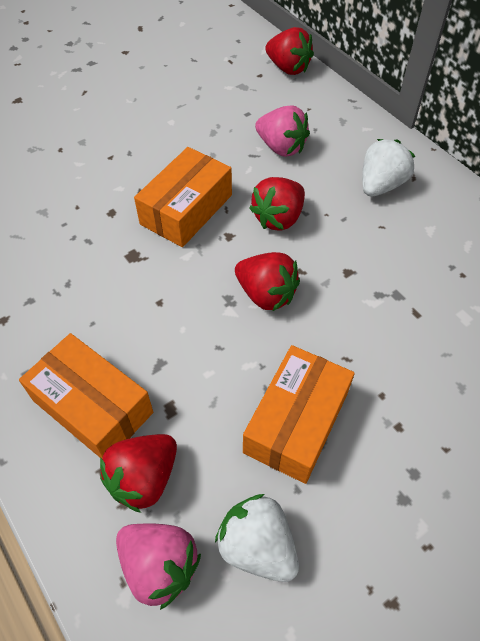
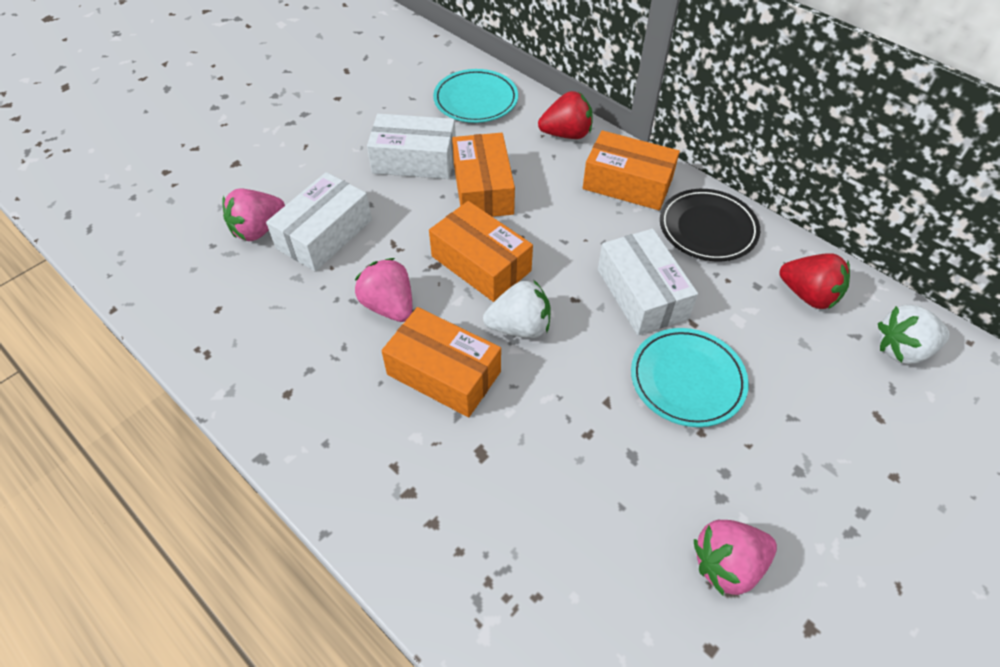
black plate: 0 -> 1
orange box: 3 -> 4
pink strawberry: 2 -> 3
red strawberry: 4 -> 2
turquoise plate: 0 -> 2
white box: 0 -> 3

